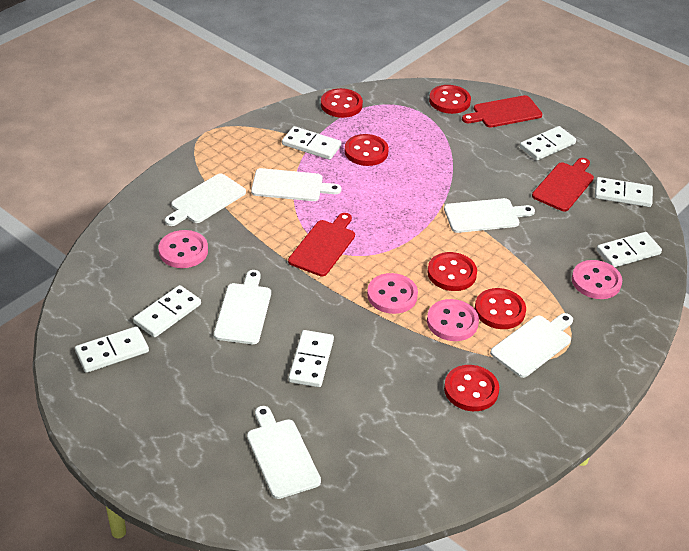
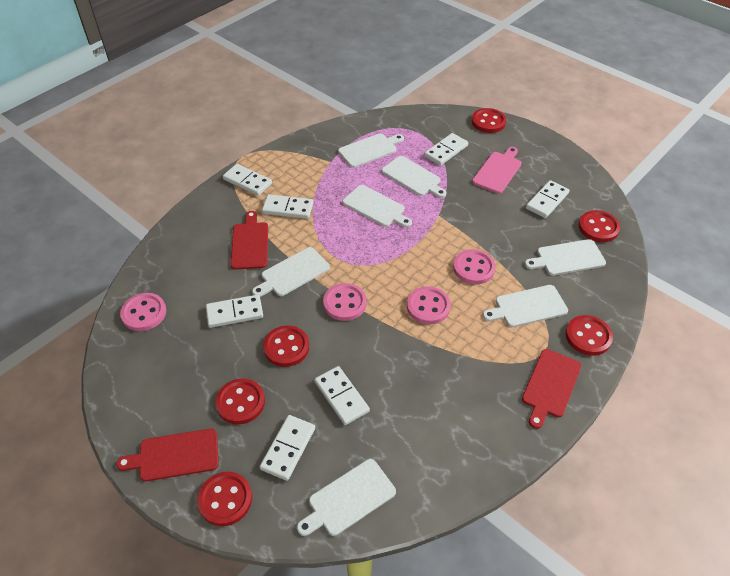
pink cutting board: 0 -> 1
white cutting board: 6 -> 7

